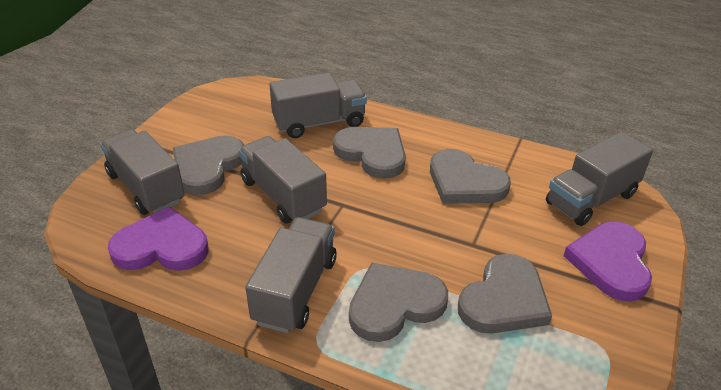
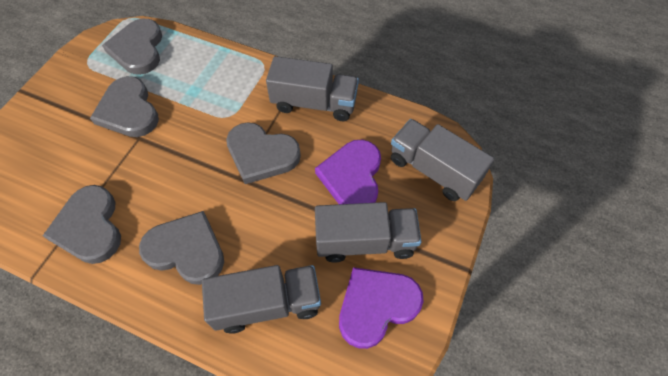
grey truck: 5 -> 4

